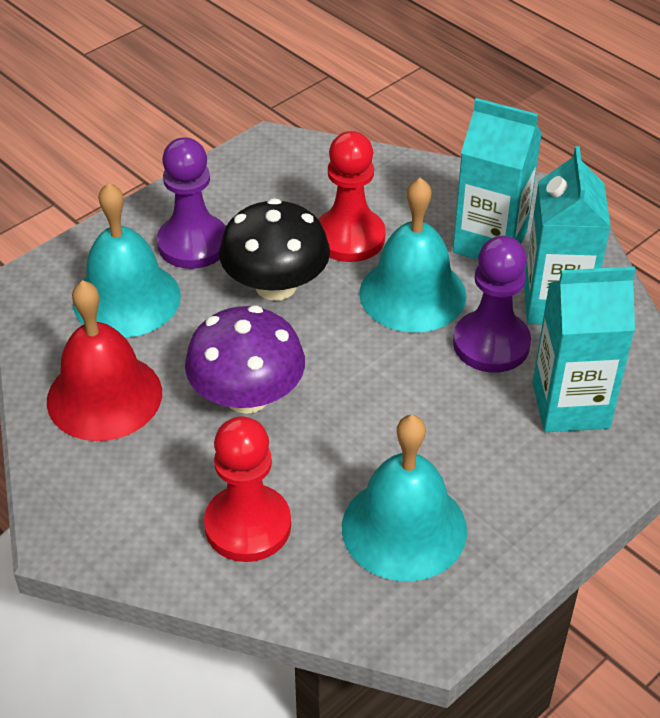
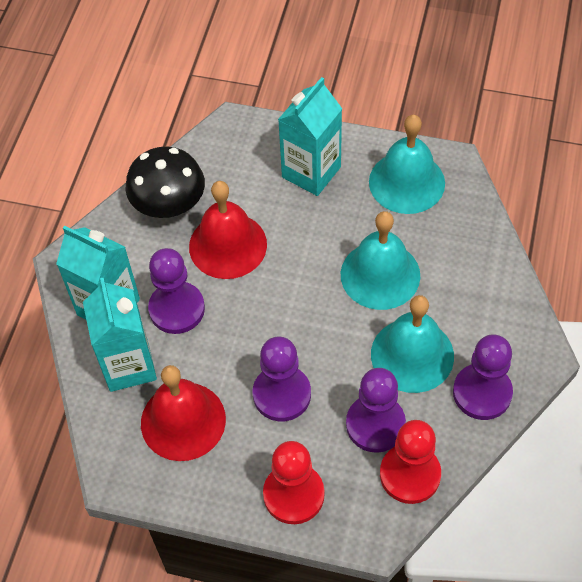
purple mushroom: 1 -> 0
purple pawn: 2 -> 4
red bell: 1 -> 2

